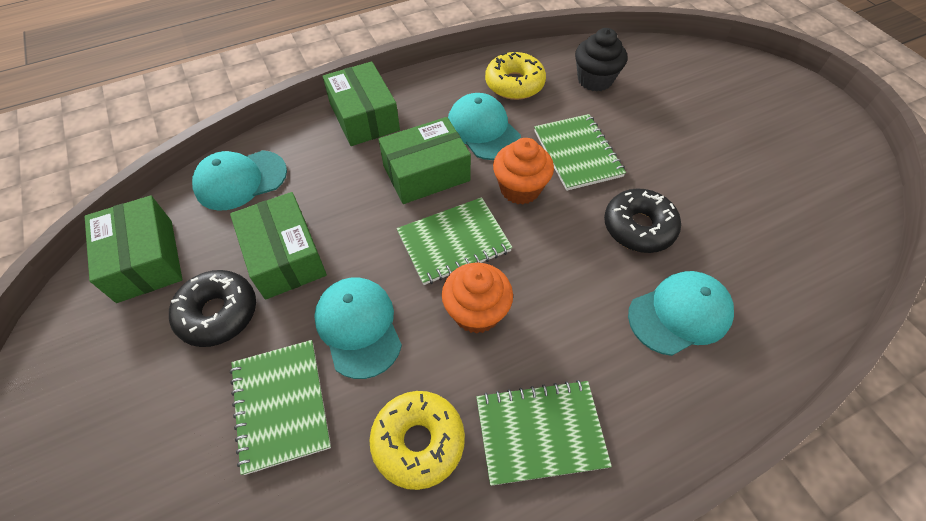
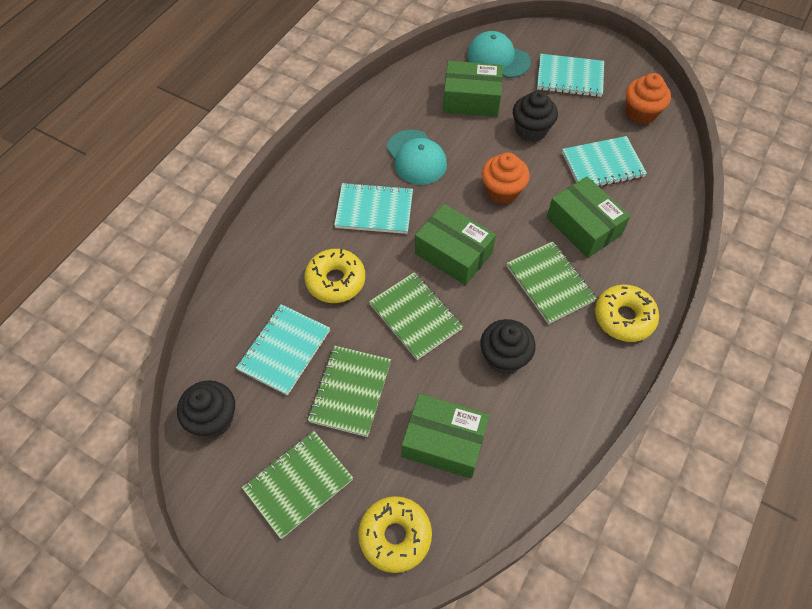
black cupcake: 1 -> 3
black donut: 2 -> 0
turquoise cap: 4 -> 2
turquoise notebook: 0 -> 4
yellow donut: 2 -> 3

